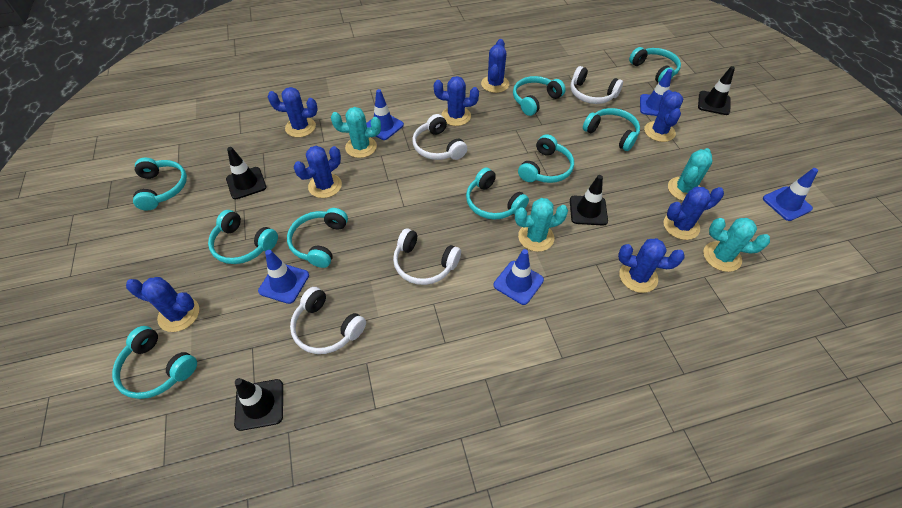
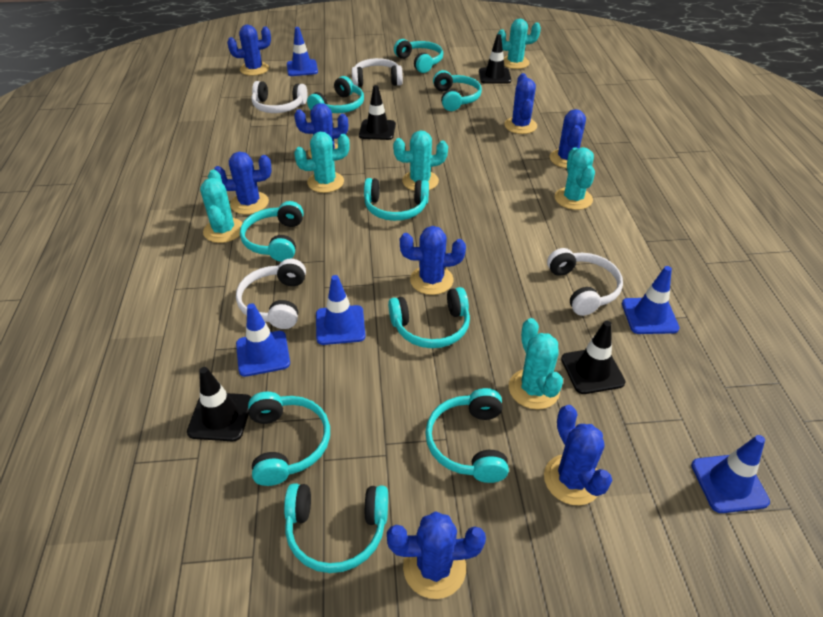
turquoise cactus: 4 -> 6

